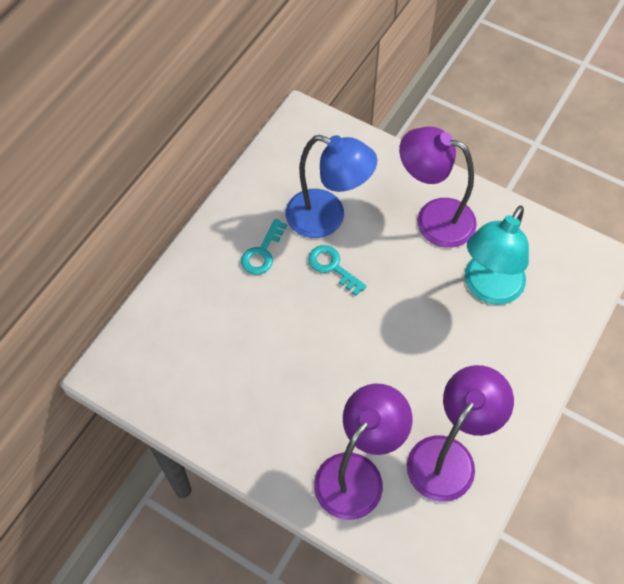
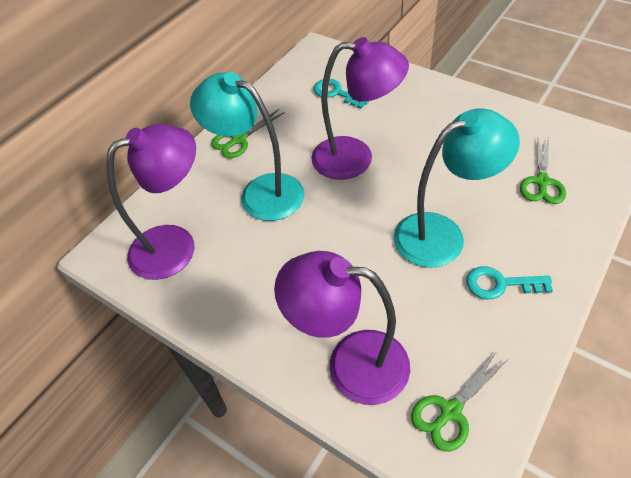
blue lamp: 1 -> 0
green scissors: 0 -> 3
turquoise lamp: 1 -> 2

